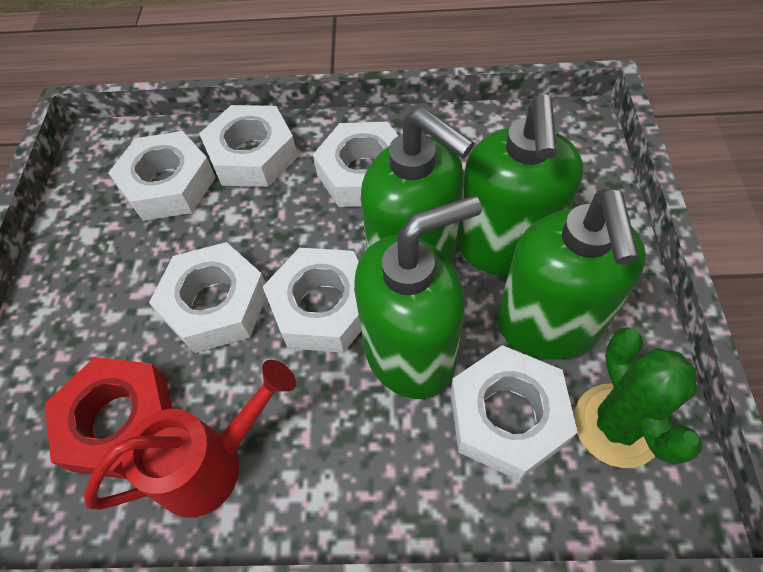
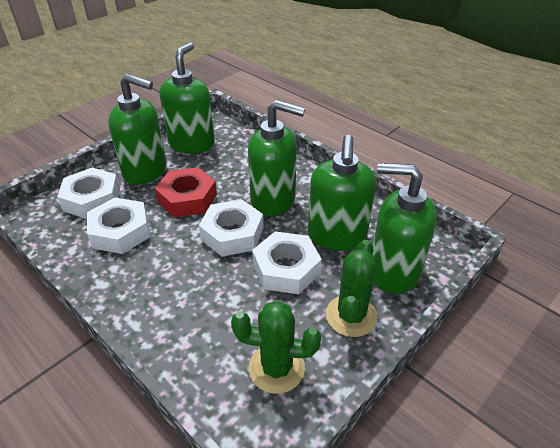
green cactus: 1 -> 2
green soap dispenser: 4 -> 5
red watering can: 1 -> 0
white nut: 6 -> 4

